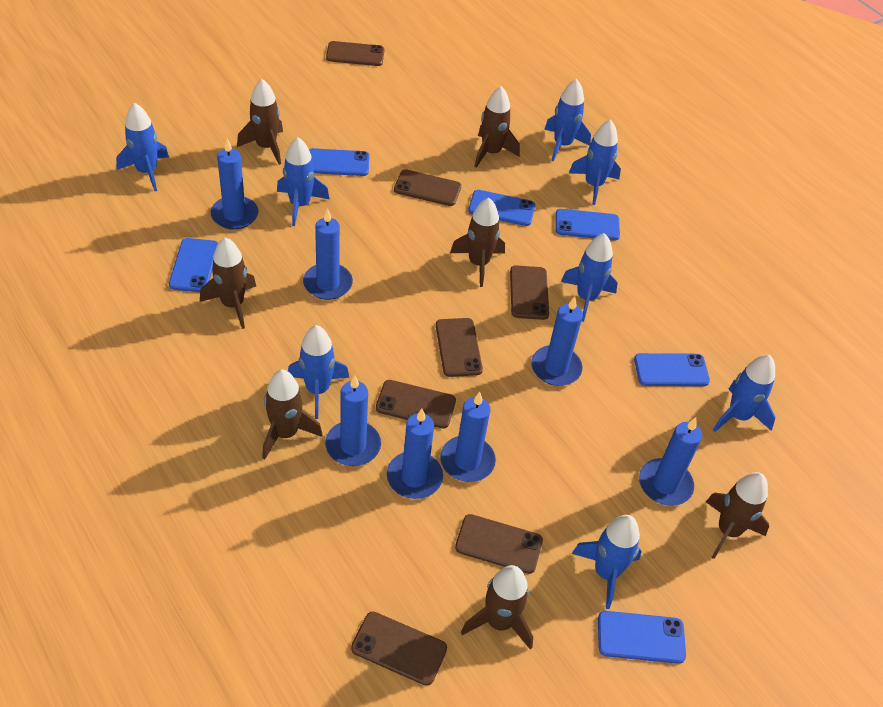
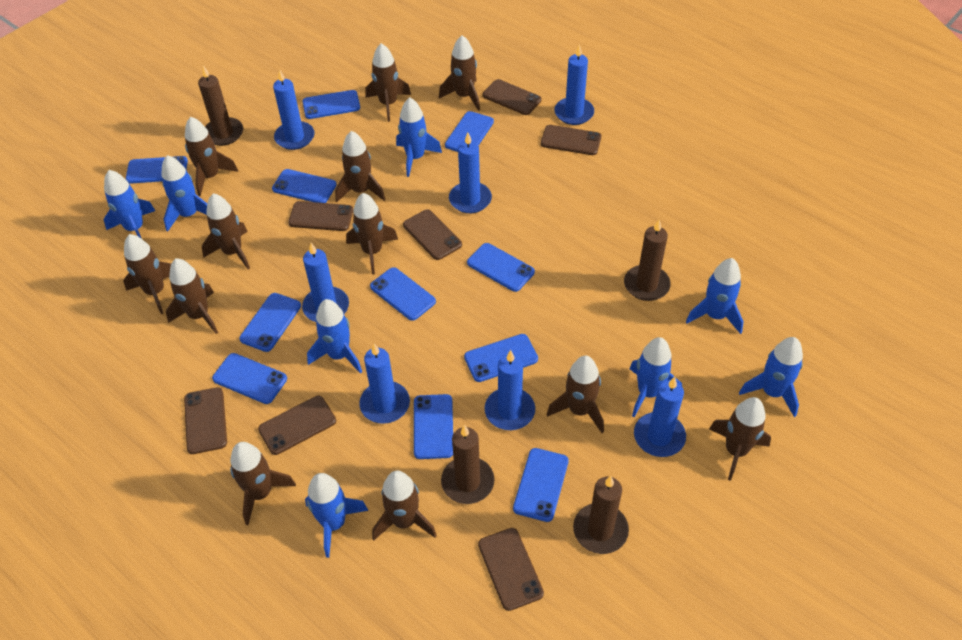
blue phone: 6 -> 11
brown candle: 0 -> 4
brown rocket: 7 -> 12

